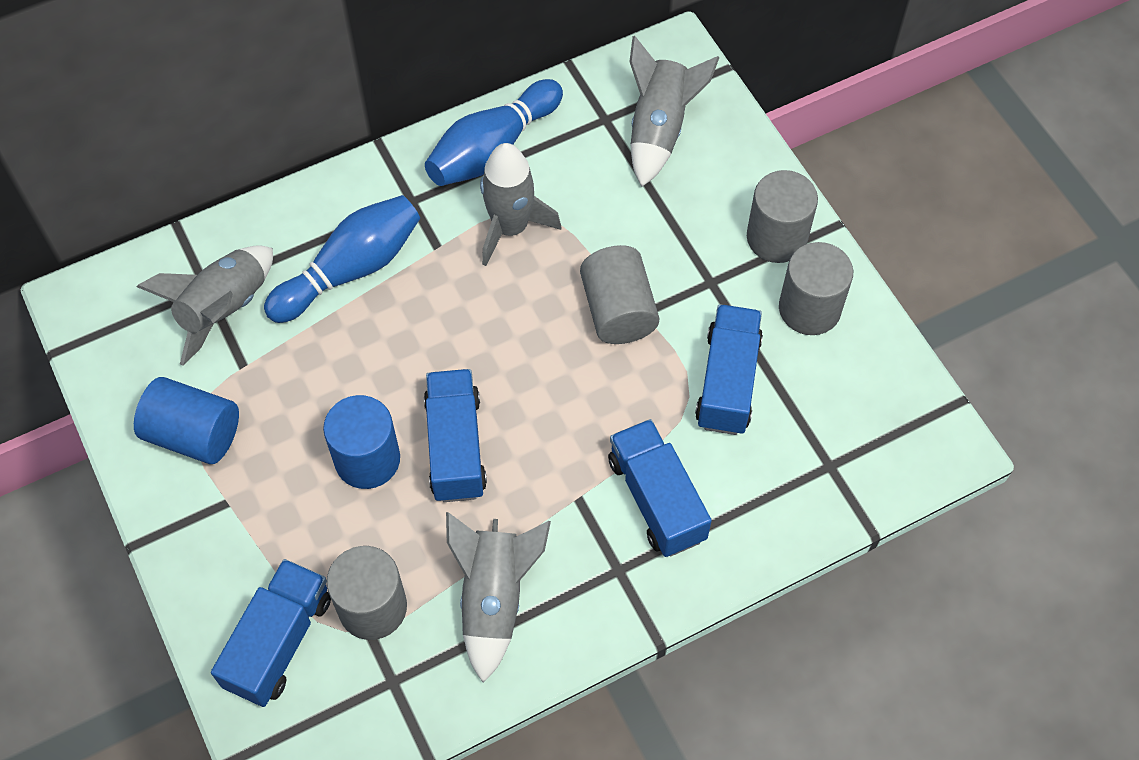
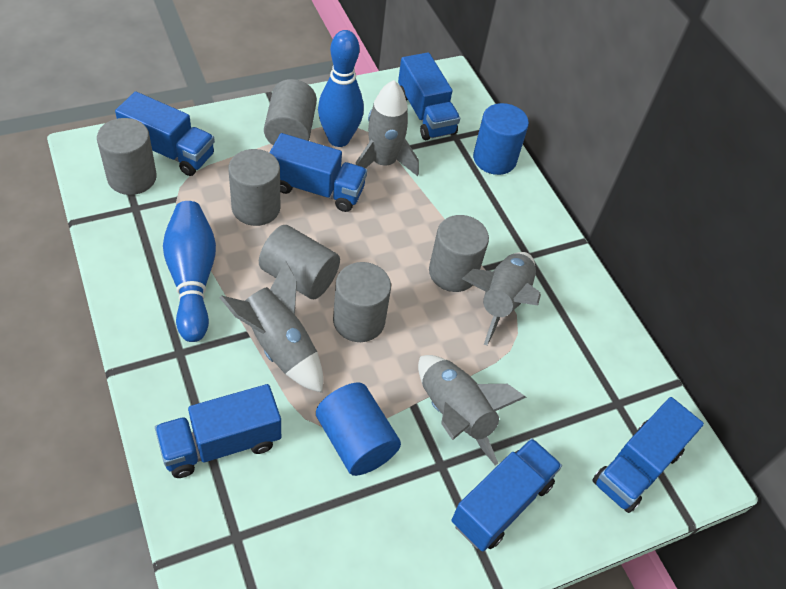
blue truck: 4 -> 6
grey cylinder: 4 -> 6

